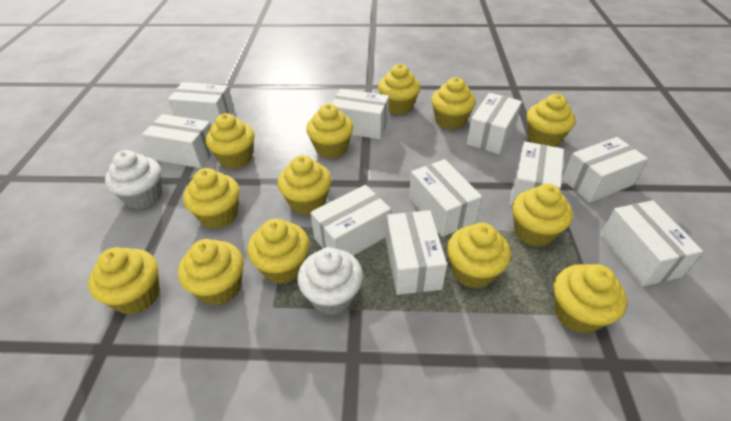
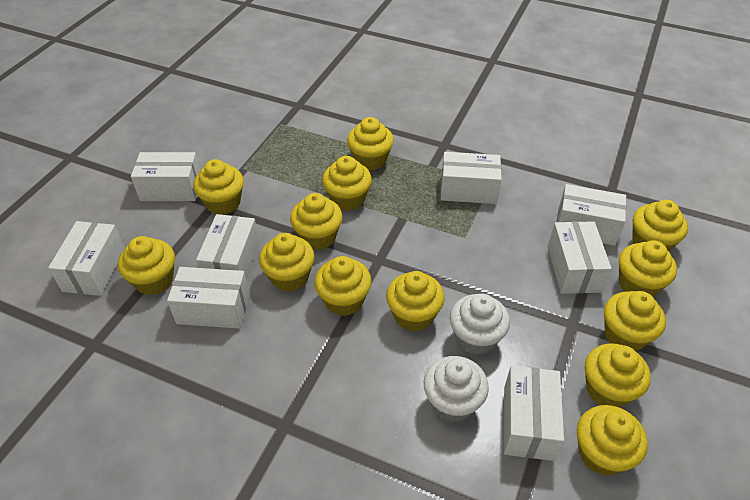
white box: 10 -> 8

